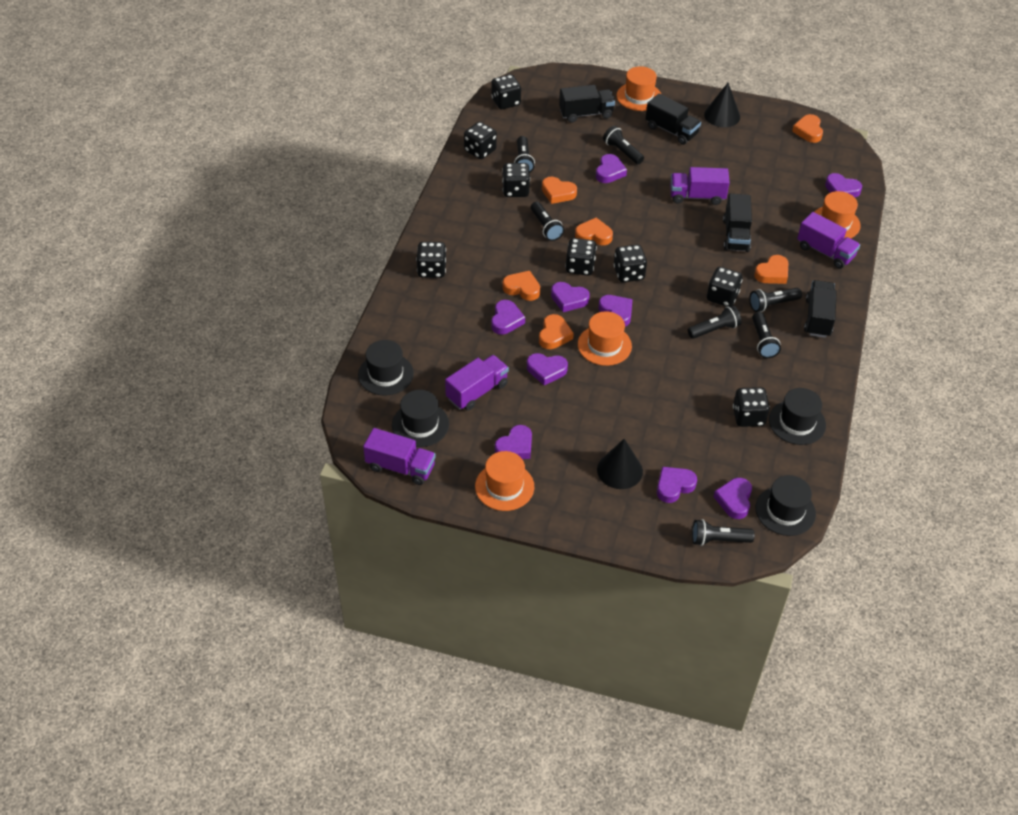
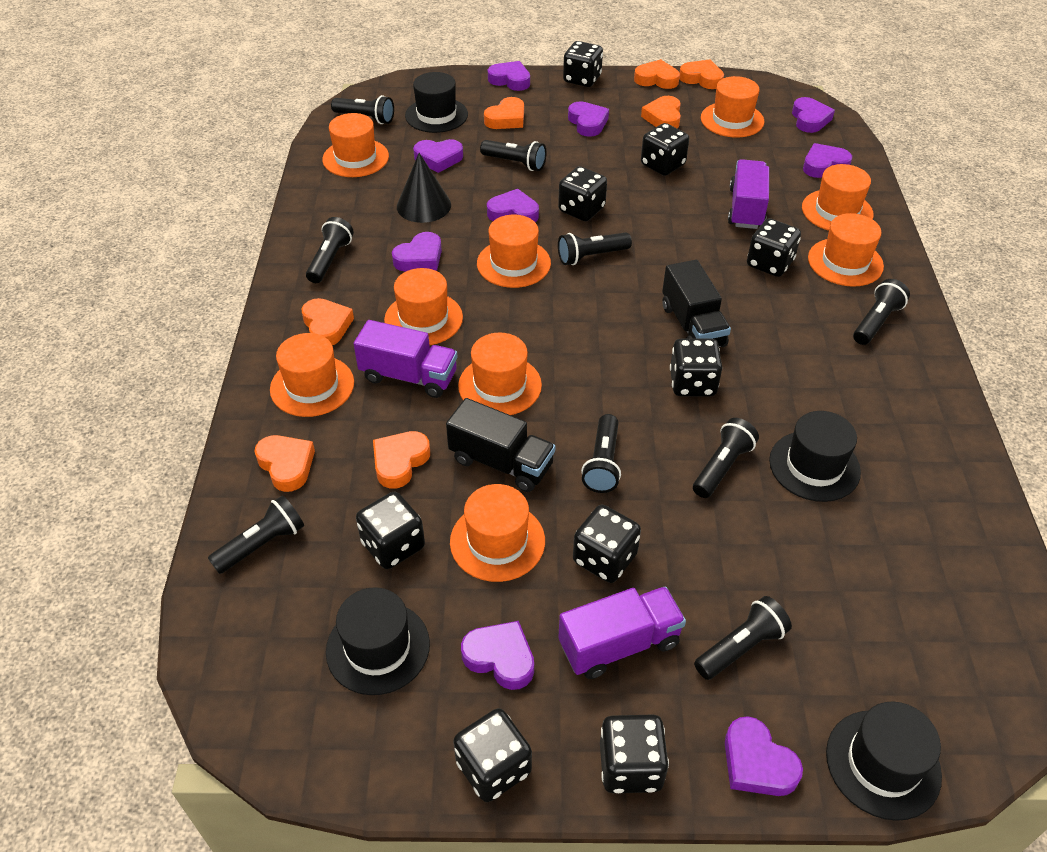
black cone: 2 -> 1
black dice: 8 -> 9
black flashlight: 7 -> 9
black truck: 4 -> 2
orange hat: 4 -> 9
orange heart: 6 -> 7
purple truck: 4 -> 3

